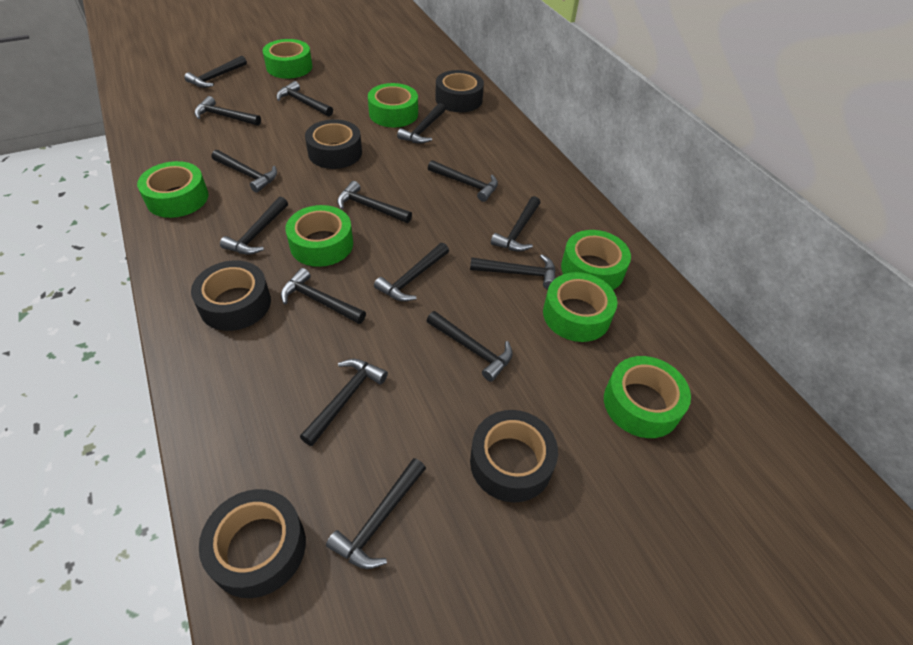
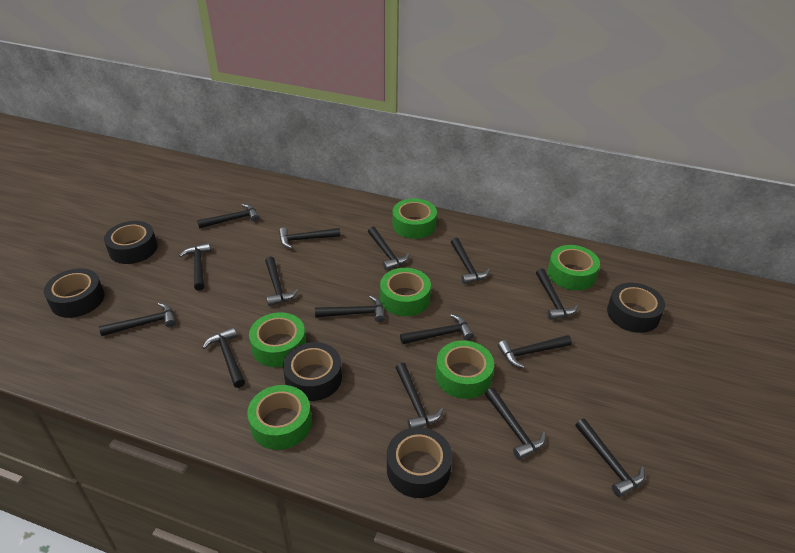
green tape: 7 -> 6

